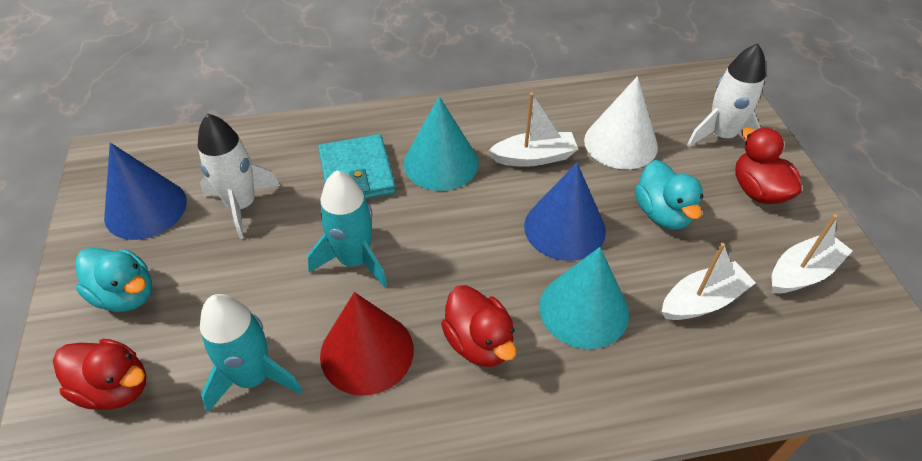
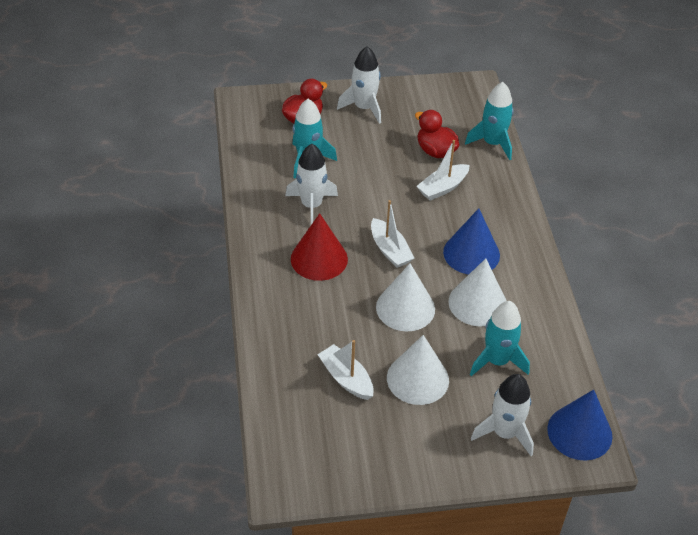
red duck: 3 -> 2
turquoise cone: 2 -> 0
turquoise duck: 2 -> 0
turquoise rocket: 2 -> 3
turquoise wallet: 1 -> 0
white cone: 1 -> 3
white rocket: 2 -> 3

